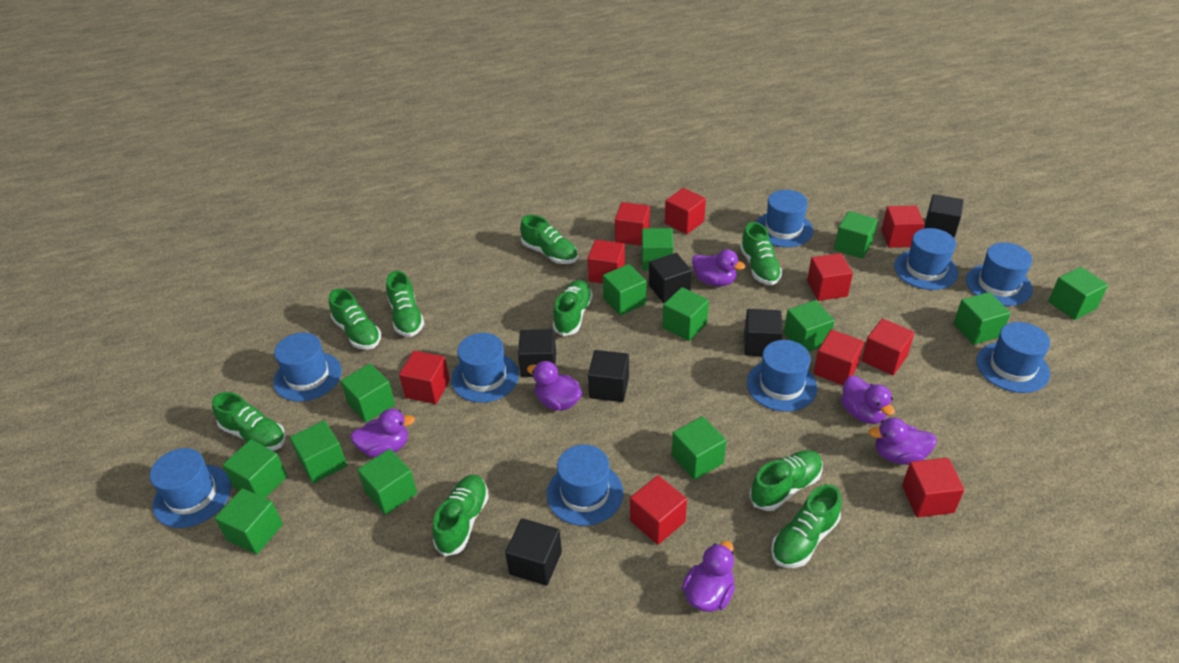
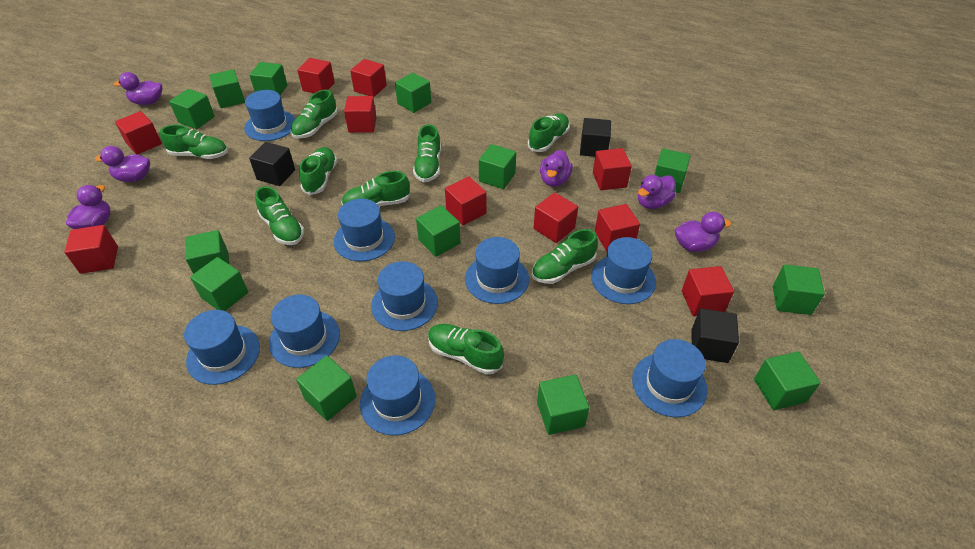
black cube: 6 -> 3

